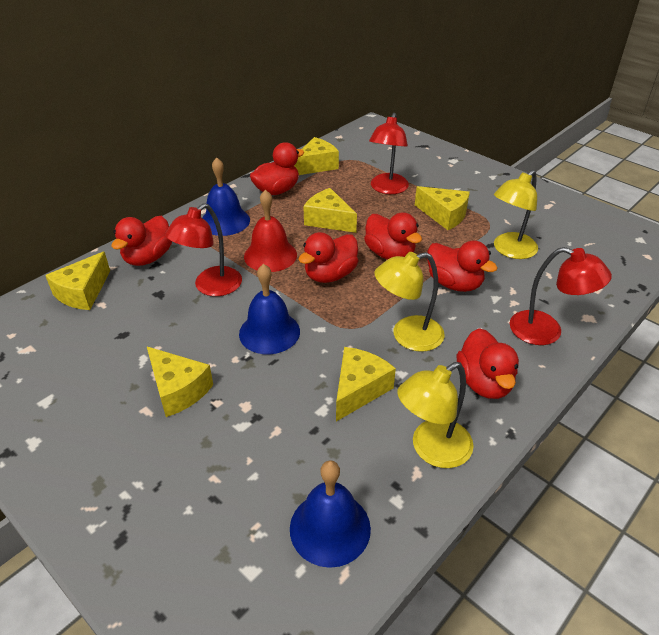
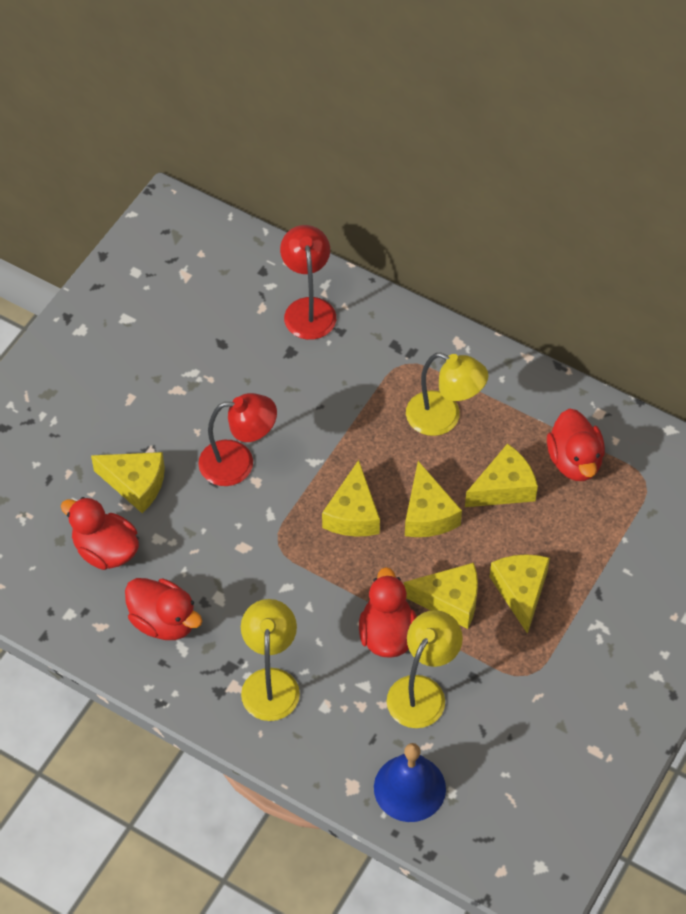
blue bell: 3 -> 1
red bell: 1 -> 0
red duck: 6 -> 4
red lamp: 3 -> 2

